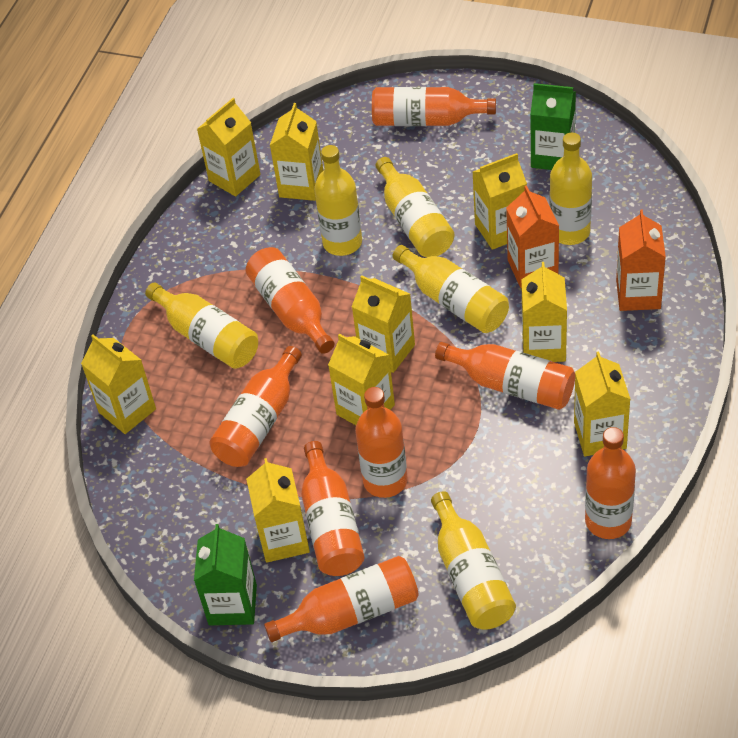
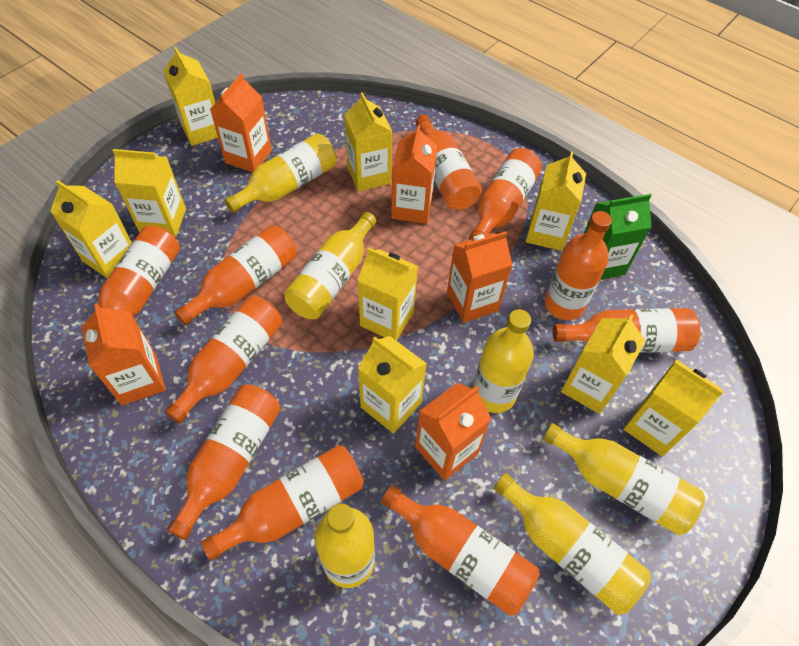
green carton: 2 -> 1
orange bottle: 8 -> 10
orange carton: 2 -> 5

